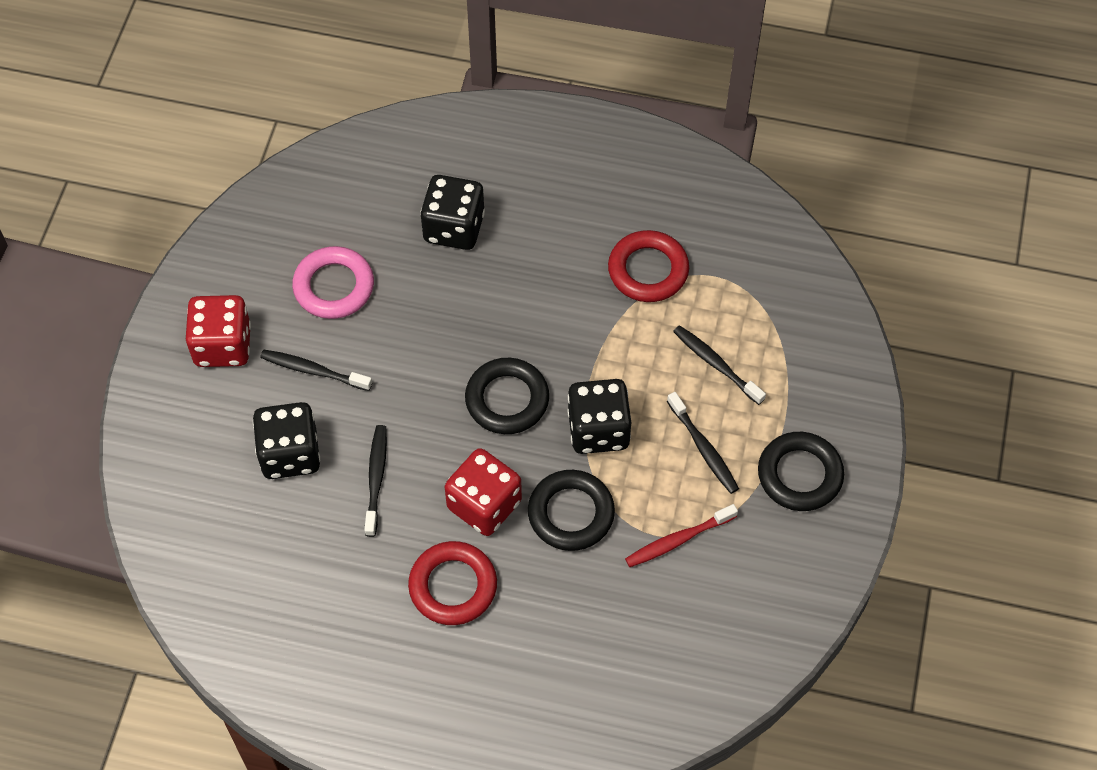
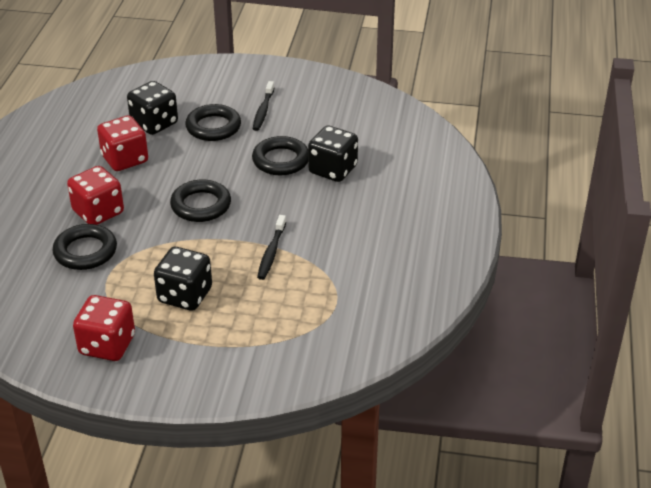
black ring: 3 -> 4
black toothbrush: 4 -> 2
pink ring: 1 -> 0
red dice: 2 -> 3
red ring: 2 -> 0
red toothbrush: 1 -> 0

